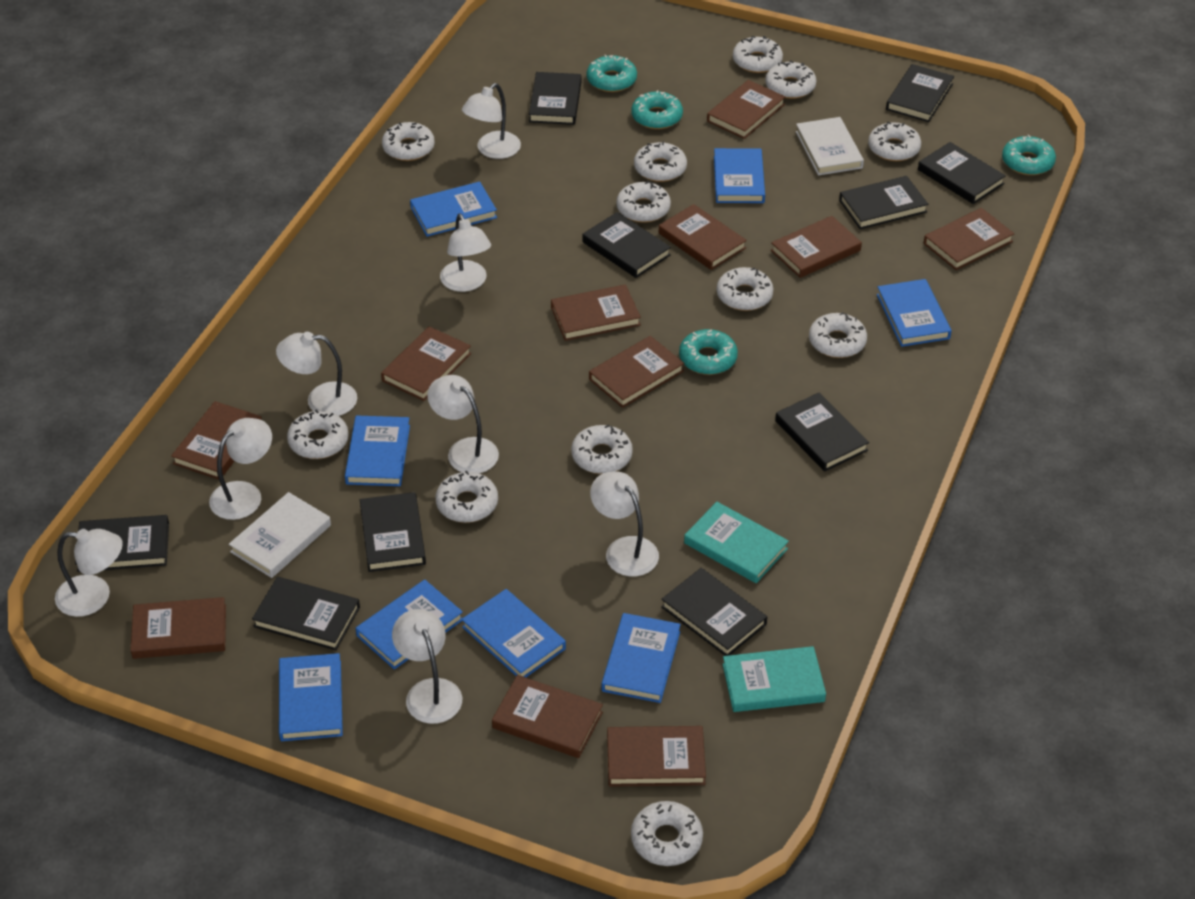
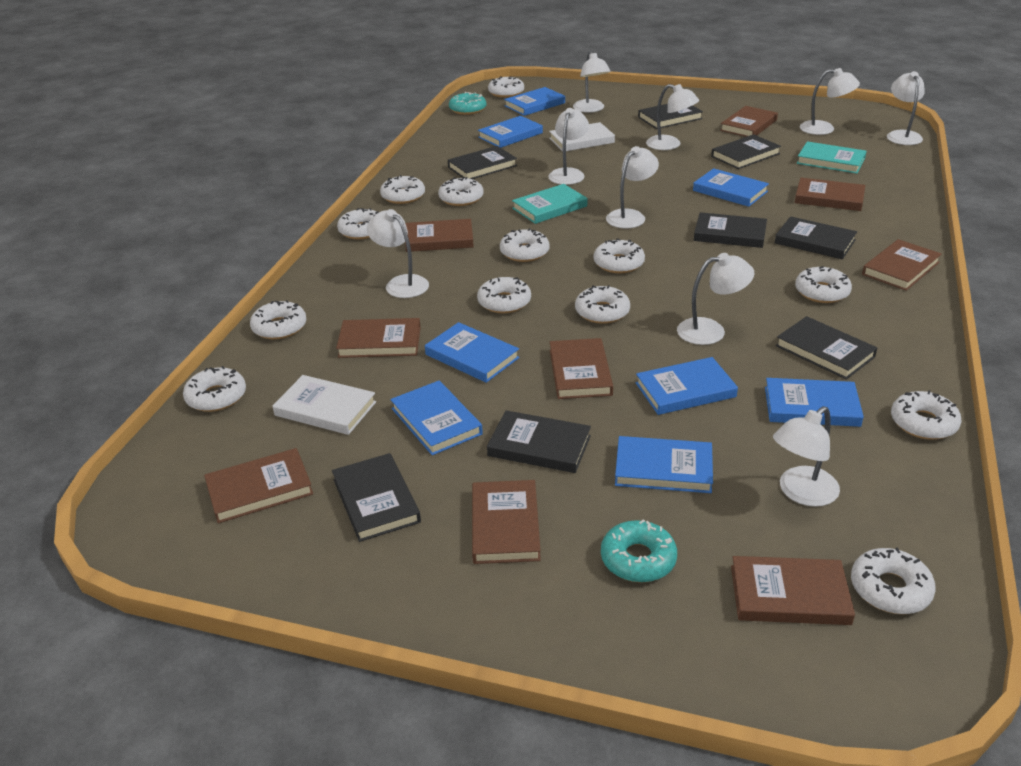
black book: 10 -> 8
brown book: 11 -> 9
turquoise donut: 4 -> 2
white donut: 12 -> 13
white lamp: 8 -> 9

